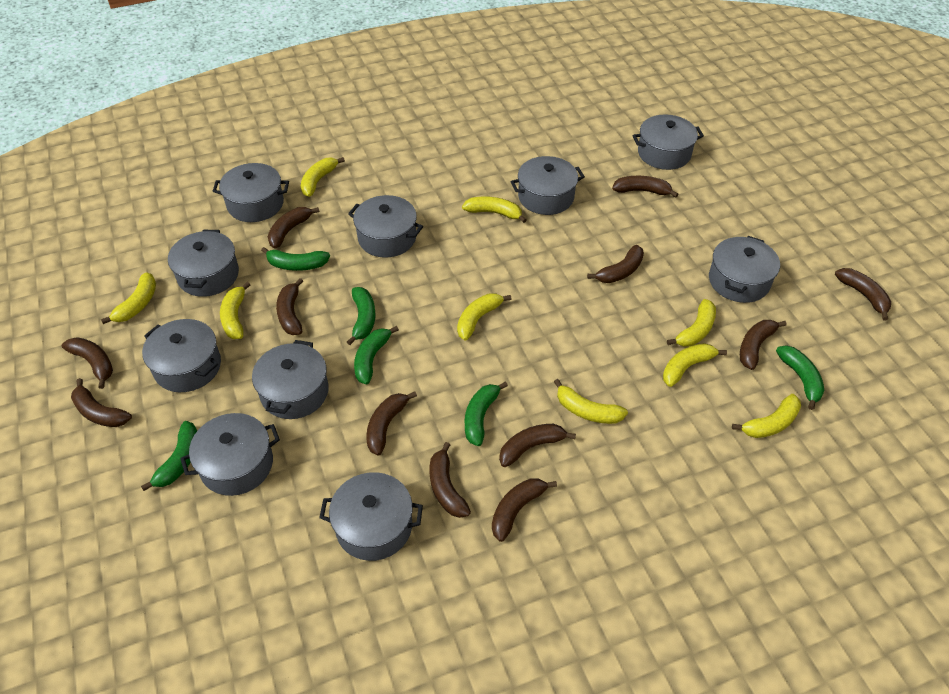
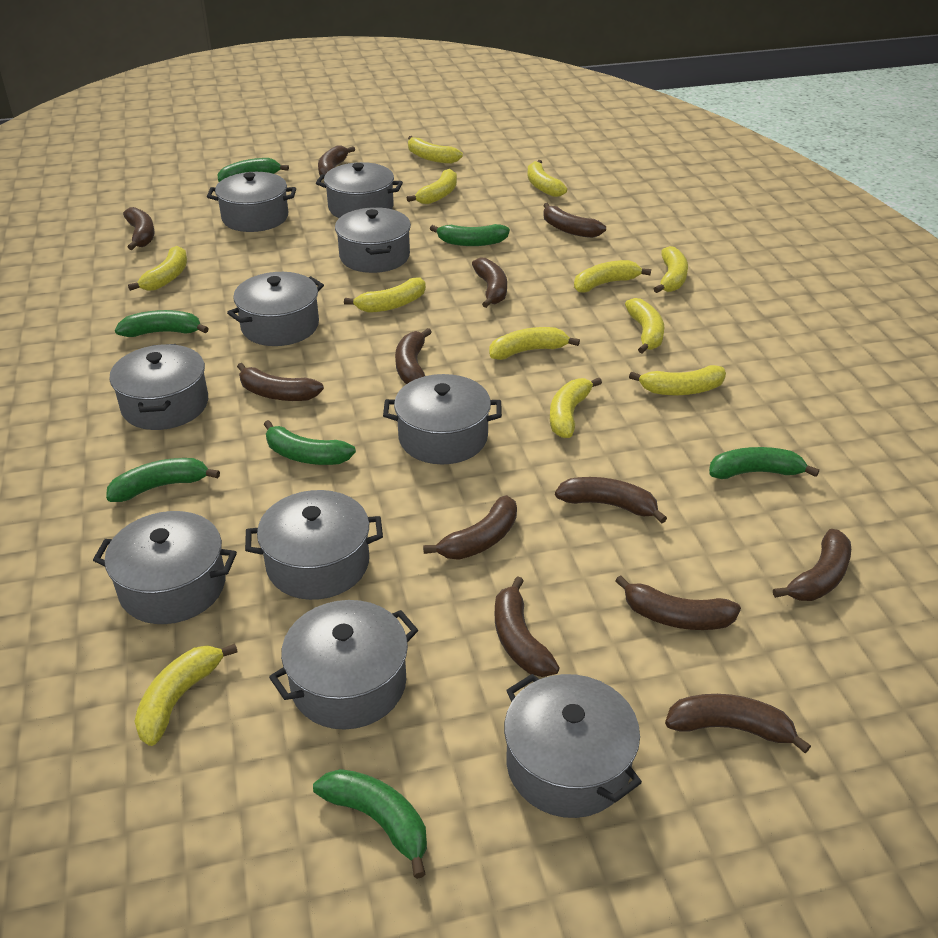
green banana: 6 -> 7
yellow banana: 9 -> 12

